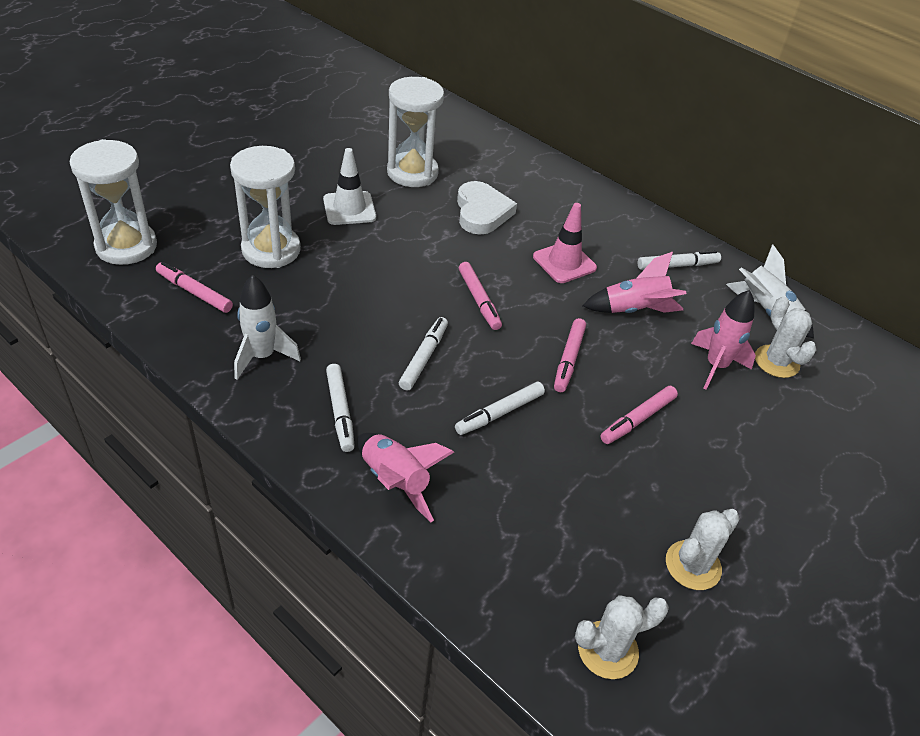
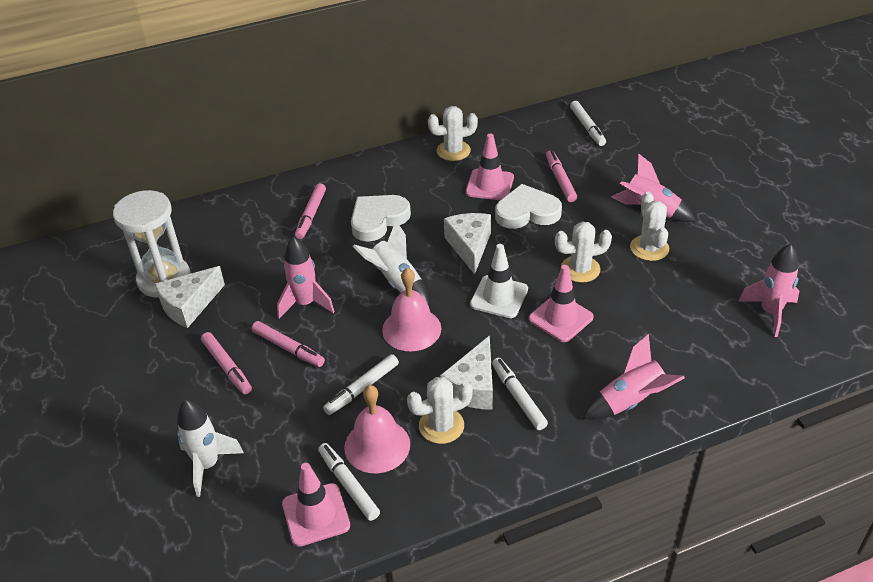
pink bell: 0 -> 2
pink rocket: 3 -> 4
pink traffic cone: 1 -> 3
white cactus: 3 -> 4
white cheese: 0 -> 3
white heart: 1 -> 2
white hourglass: 3 -> 1

